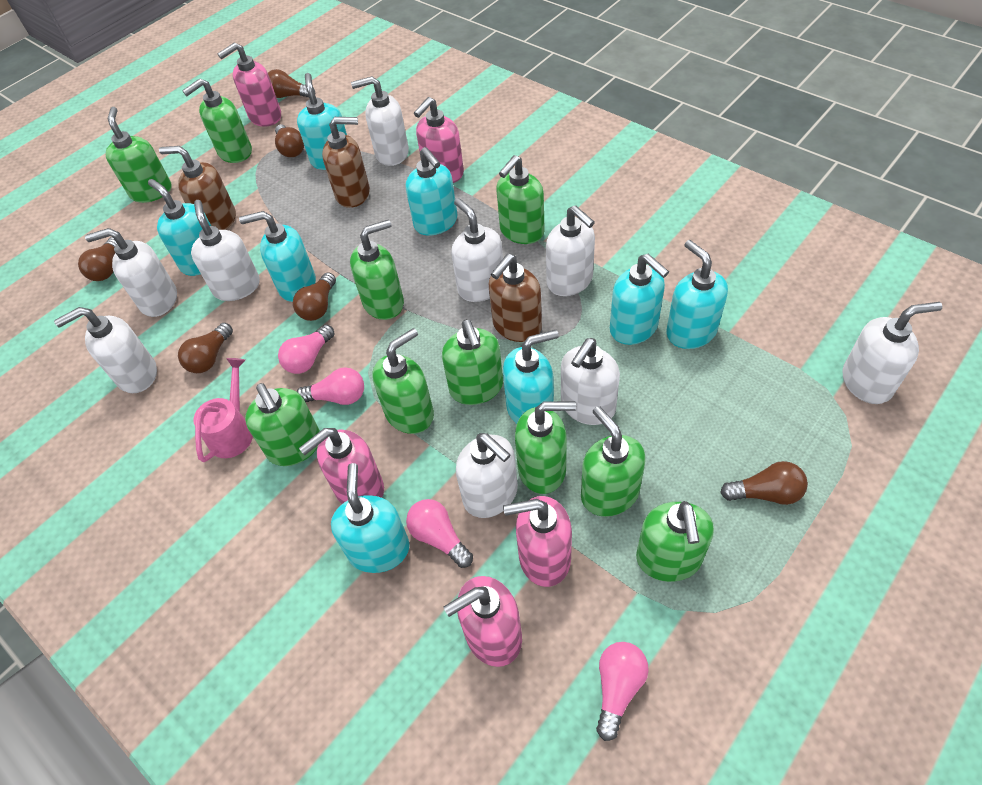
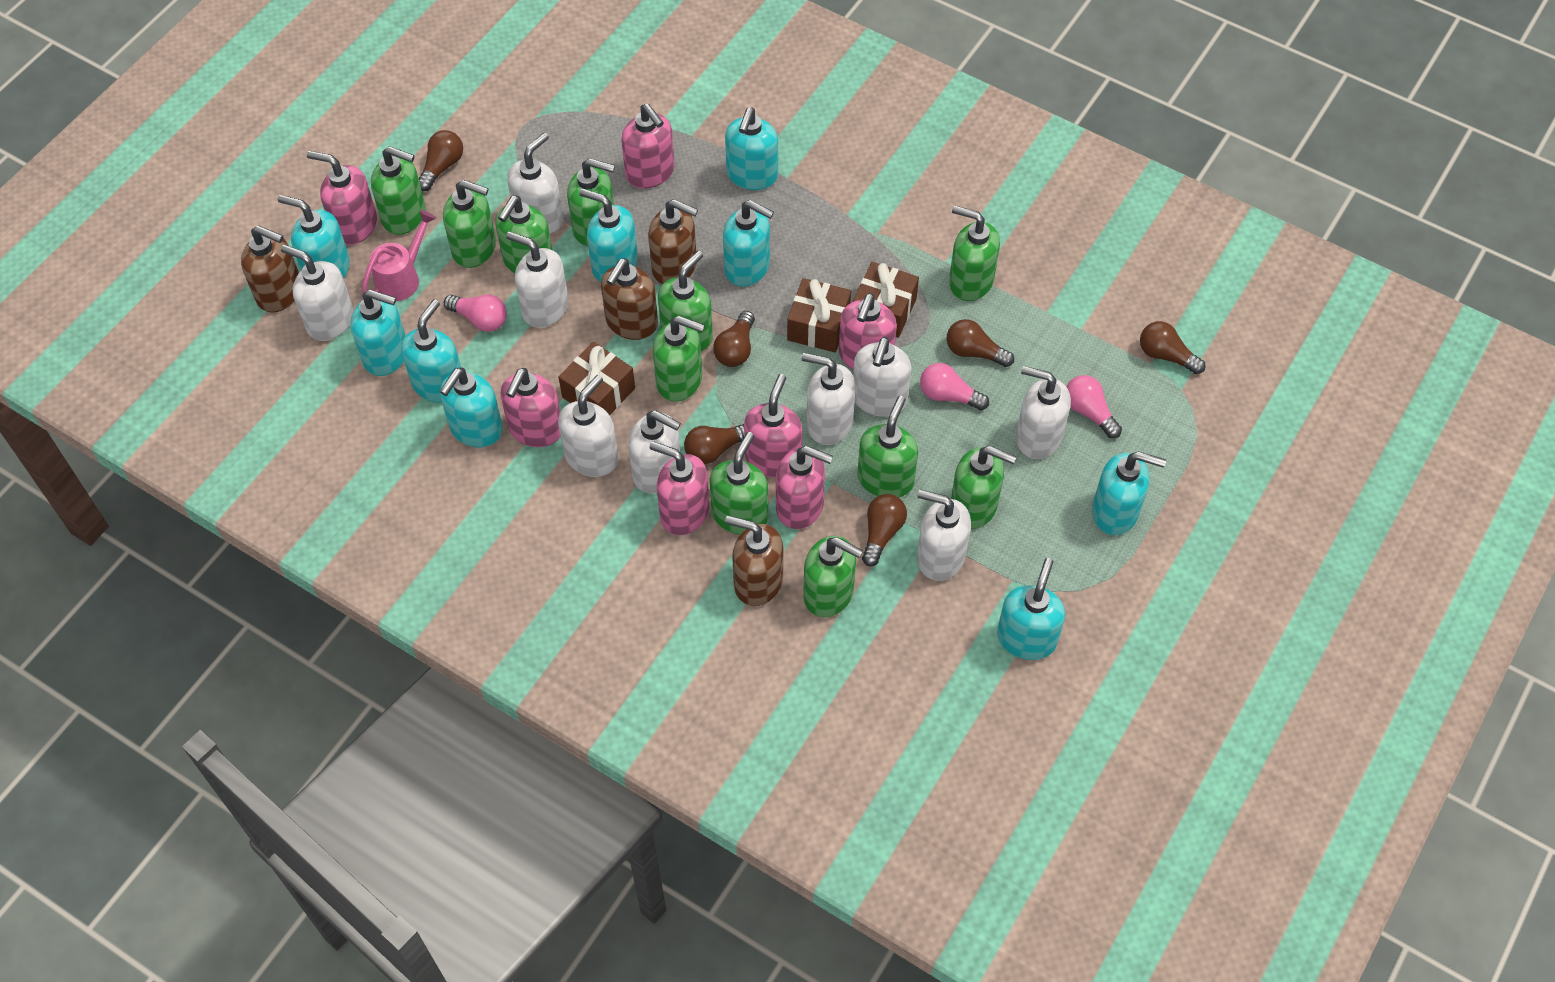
brown gift: 0 -> 3
brown soap dispenser: 3 -> 4
green soap dispenser: 10 -> 11
pink light bulb: 4 -> 3
pink soap dispenser: 5 -> 7
turquoise soap dispenser: 8 -> 9

